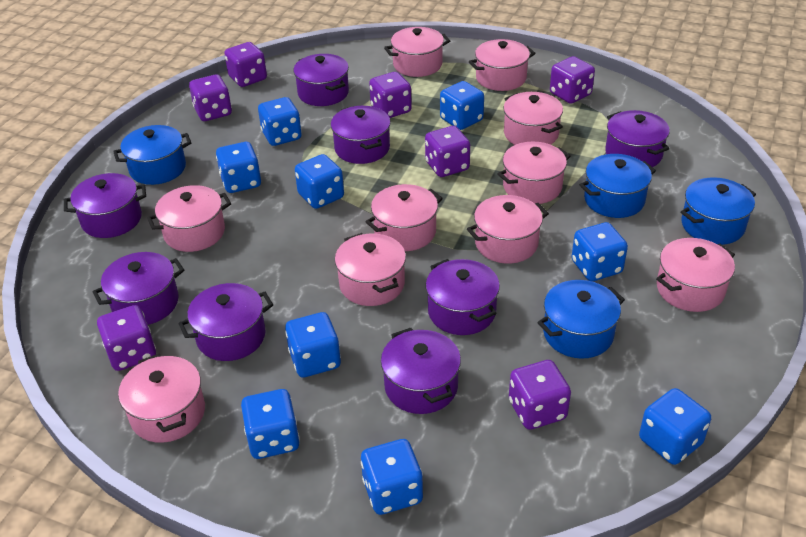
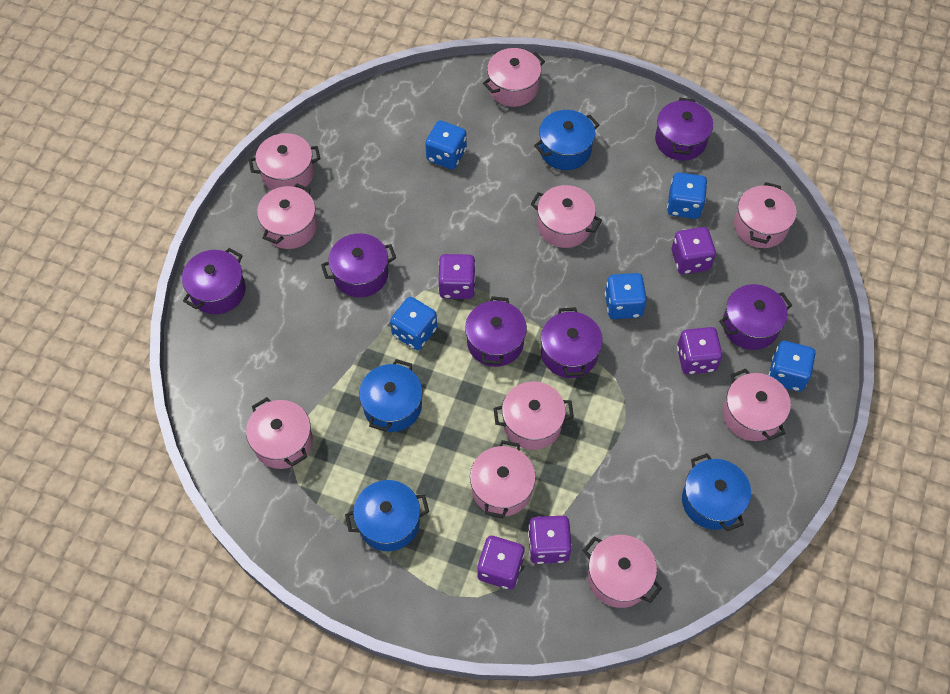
blue dice: 9 -> 5
purple dice: 7 -> 5
purple pot: 8 -> 6

